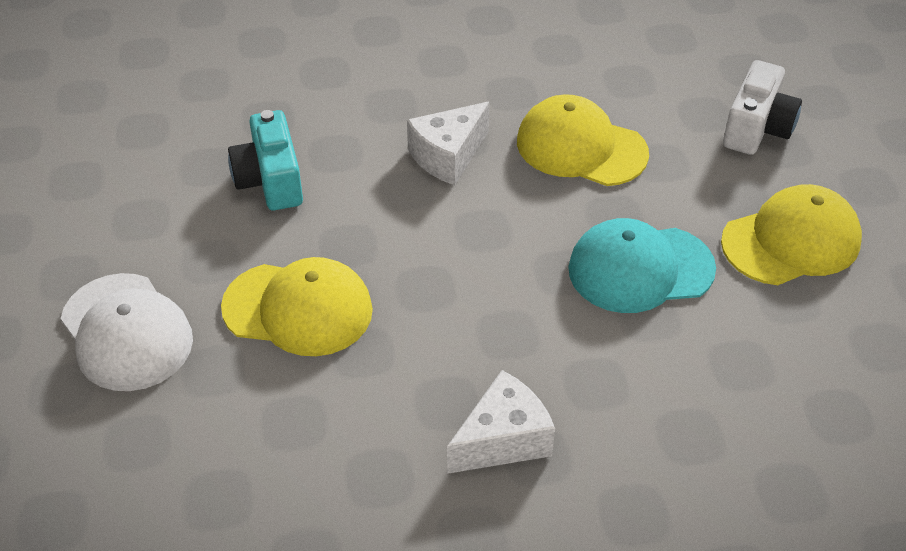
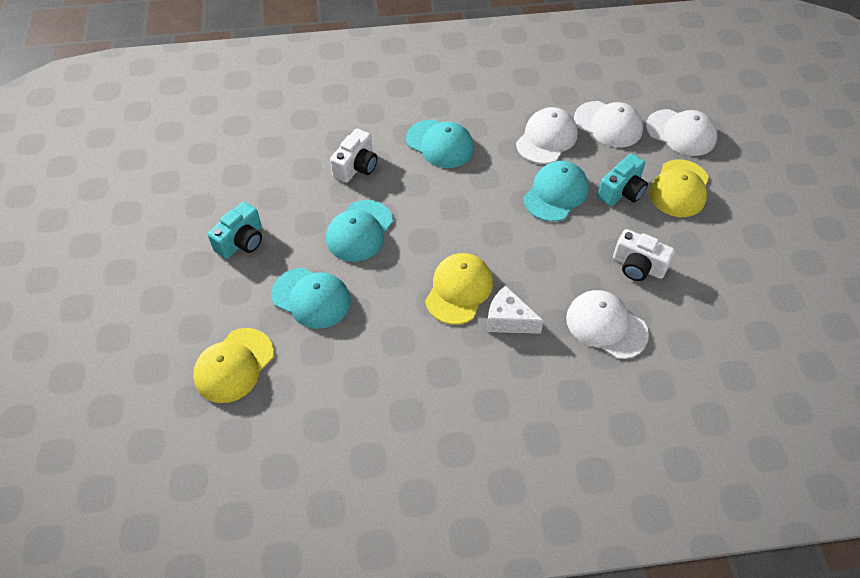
turquoise camera: 1 -> 2
turquoise cap: 1 -> 4
white camera: 1 -> 2
white cap: 1 -> 4
white cheese: 2 -> 1

